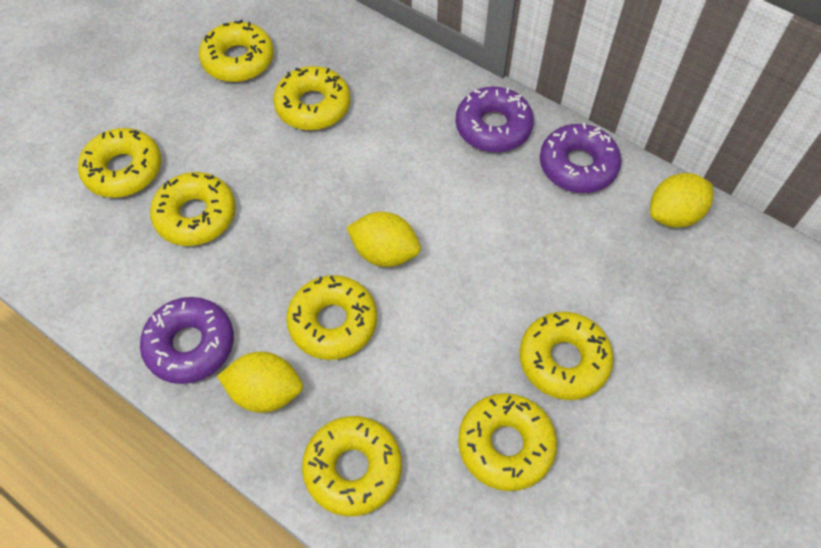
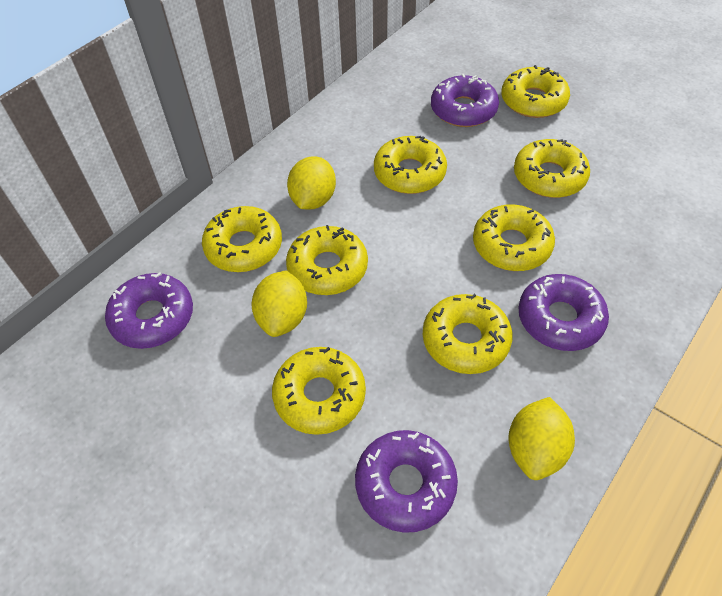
purple donut: 3 -> 4

